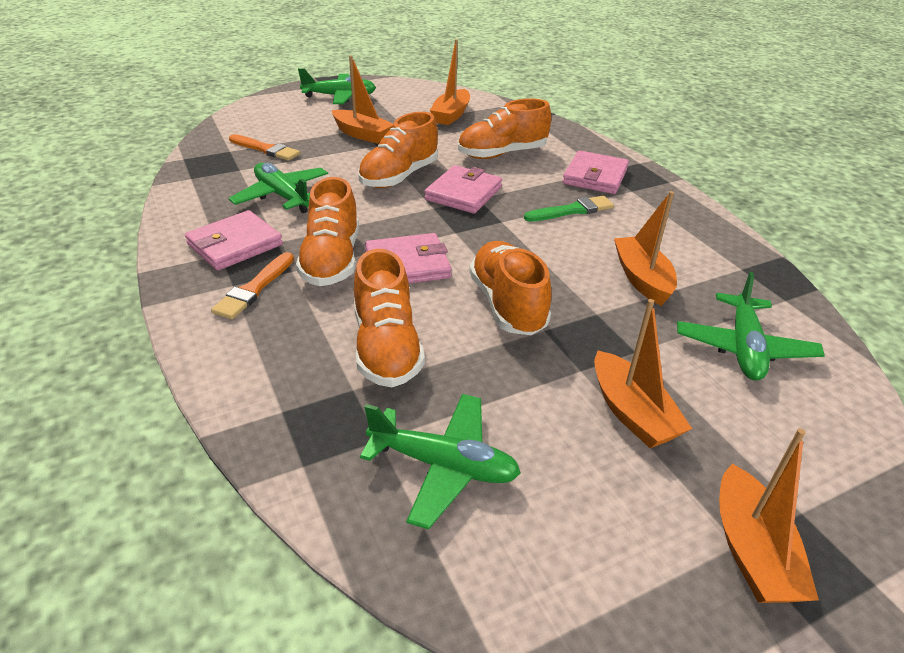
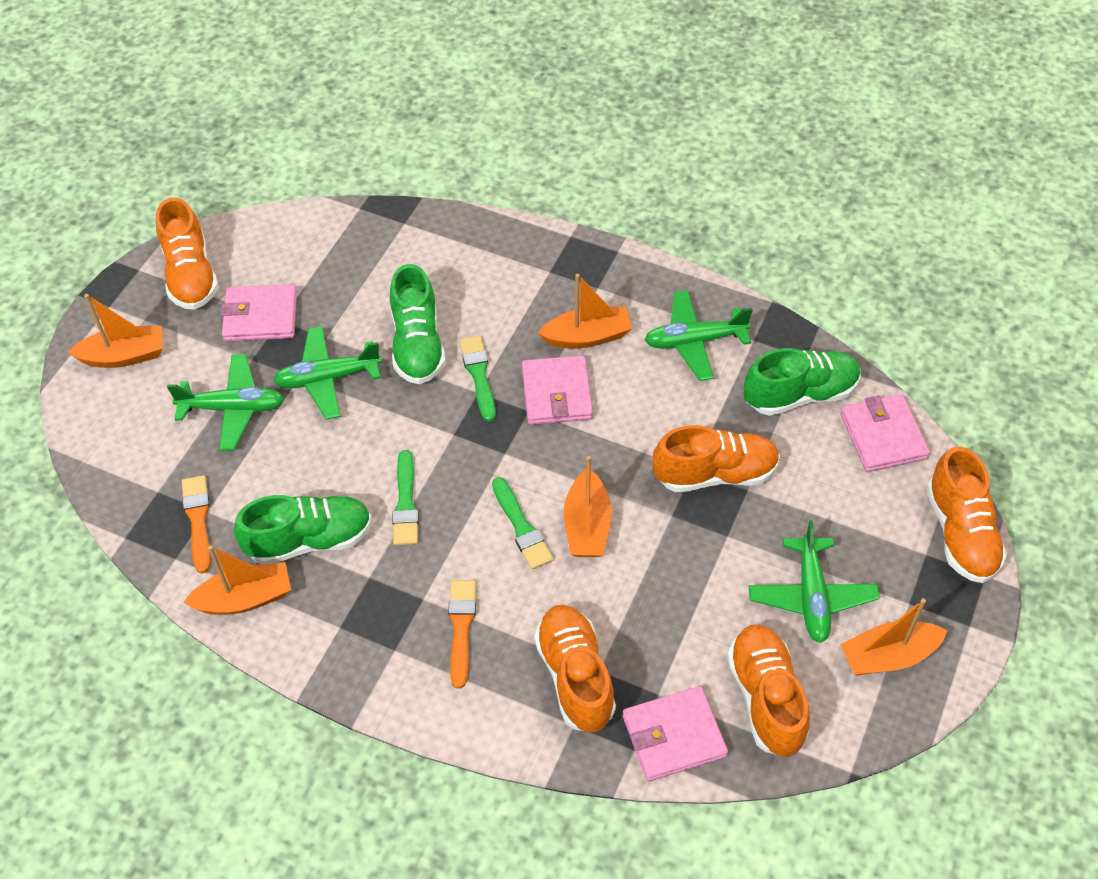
green brush: 1 -> 3
green shoe: 0 -> 3

